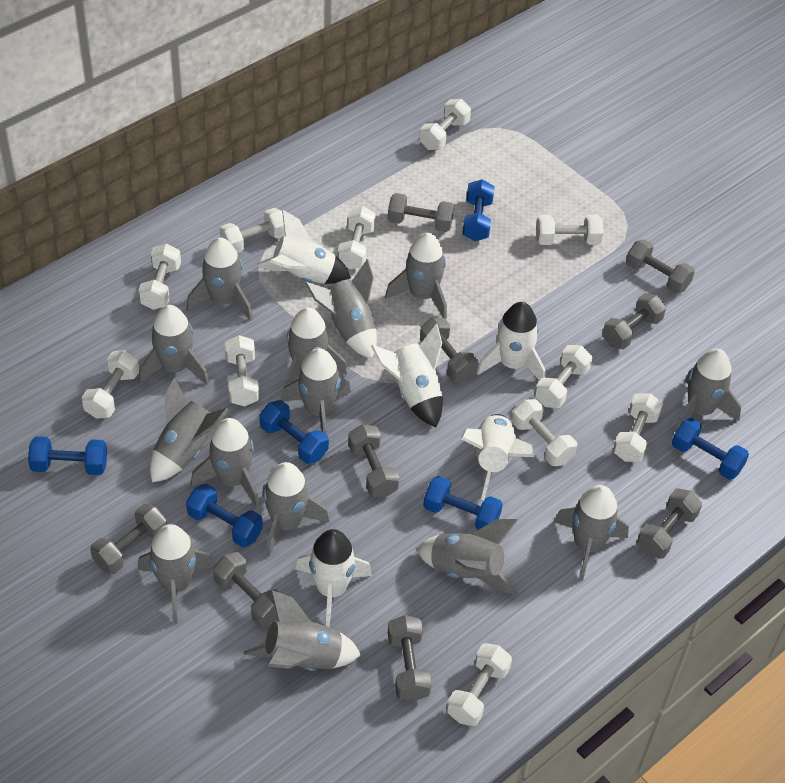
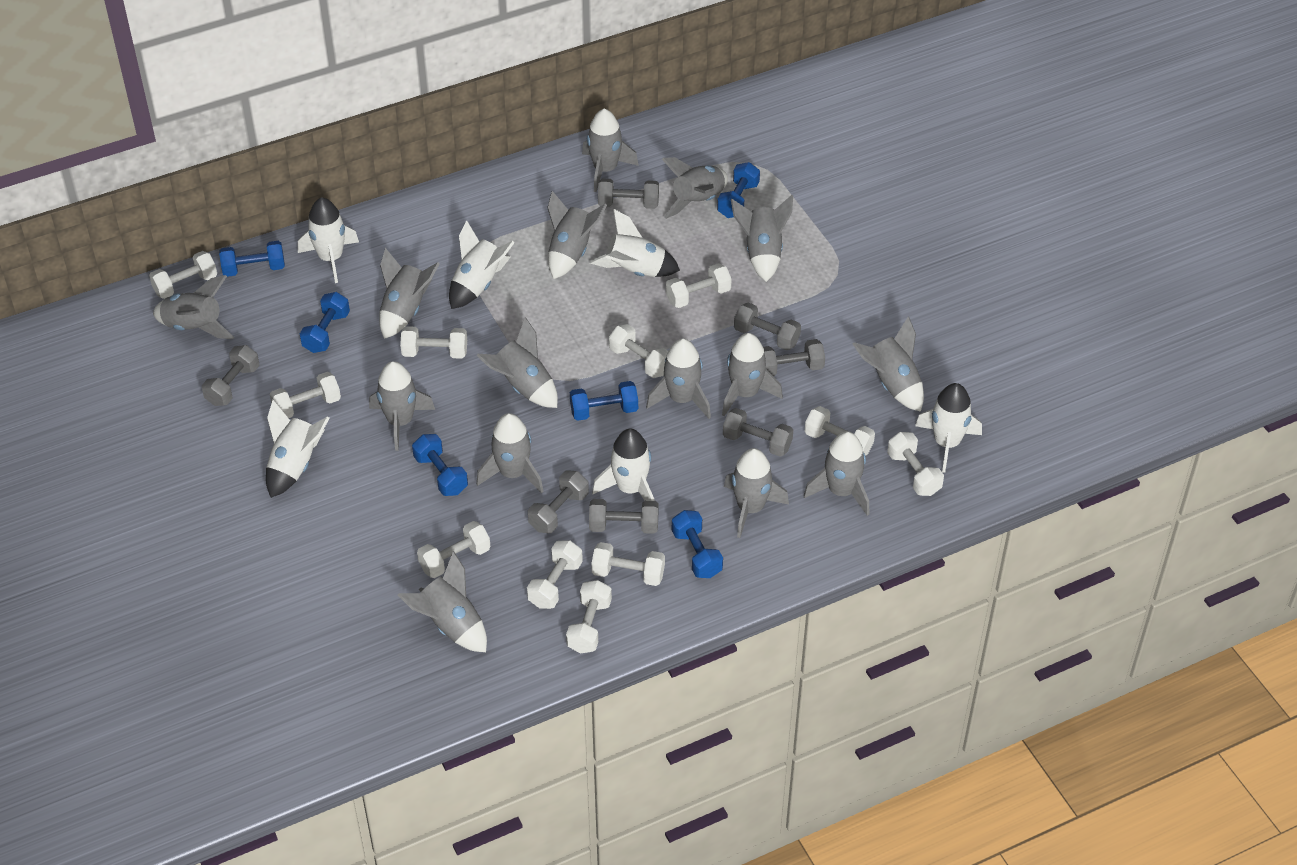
grey dumbbell: 9 -> 7
grey rocket: 14 -> 15
white rocket: 5 -> 6

